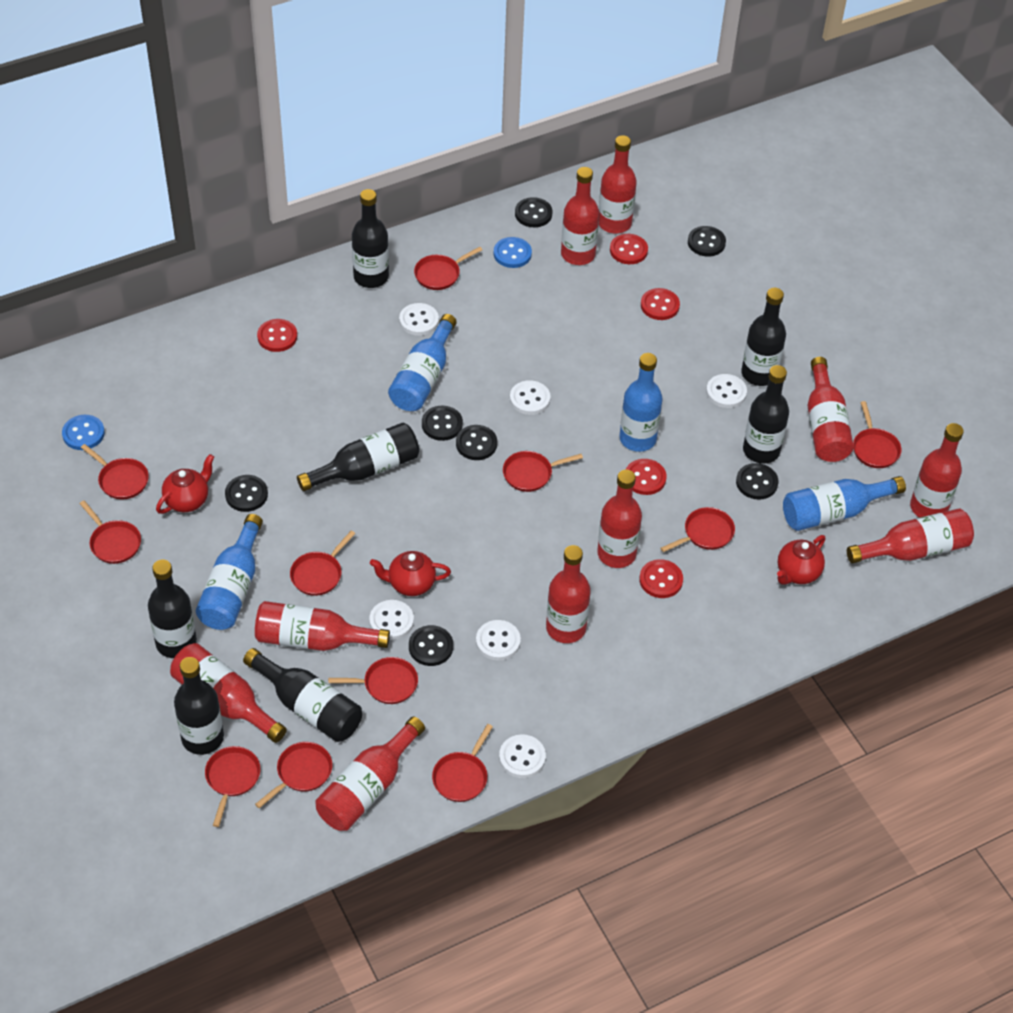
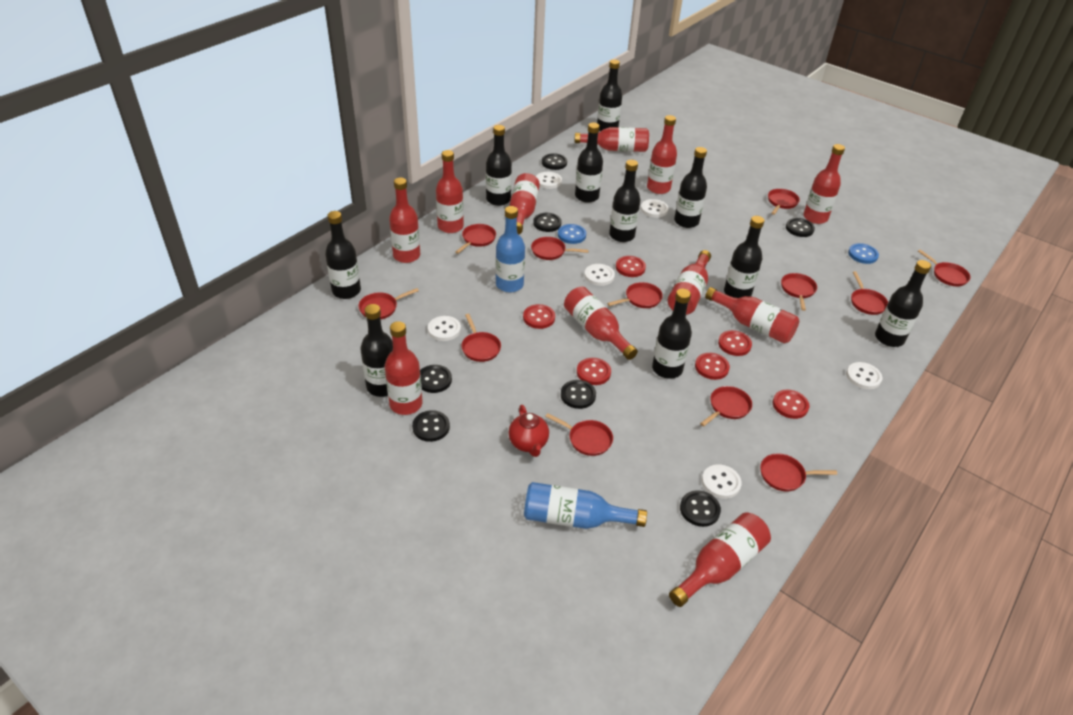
black bottle: 7 -> 10
blue bottle: 4 -> 2
red bottle: 10 -> 11
red button: 5 -> 6
red pan: 11 -> 12
red teapot: 3 -> 1

